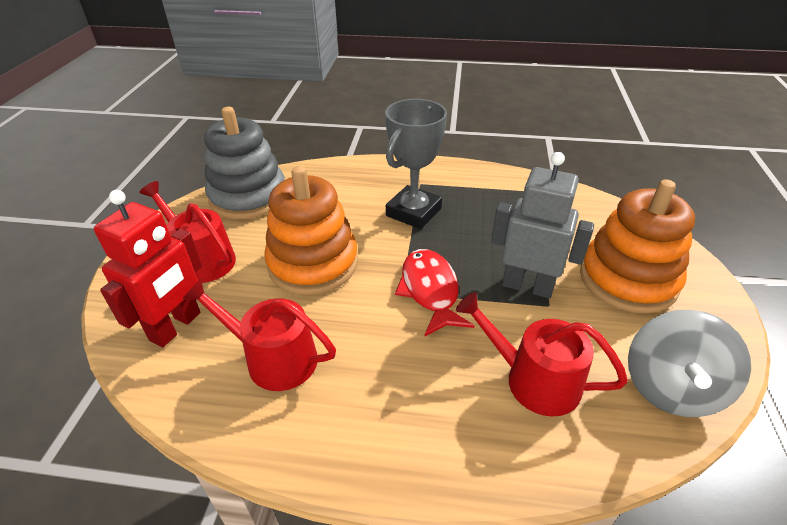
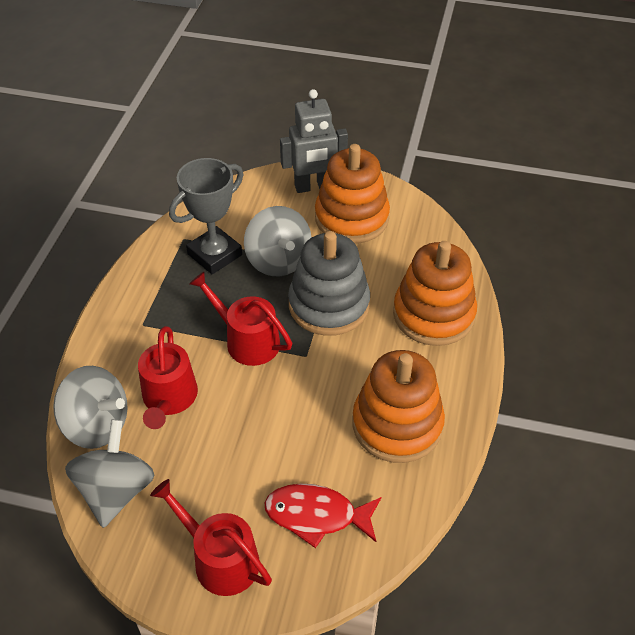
grey spinning top: 1 -> 3
orange stacking toy: 2 -> 3
red robot: 1 -> 0

